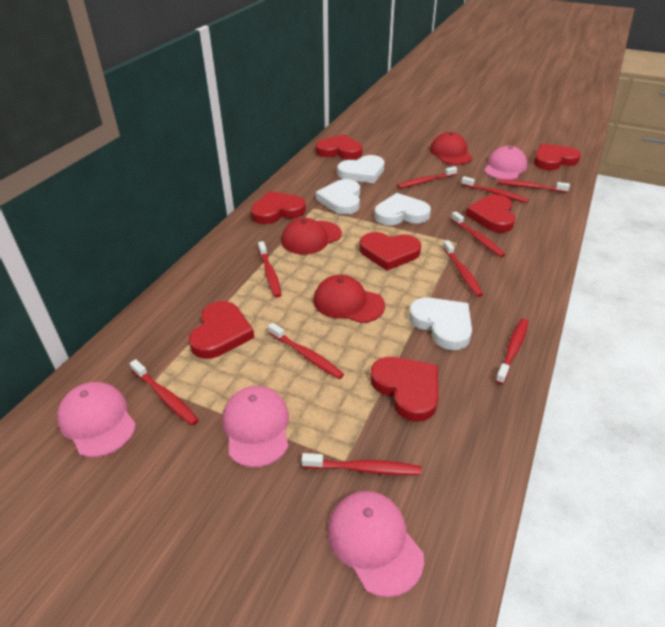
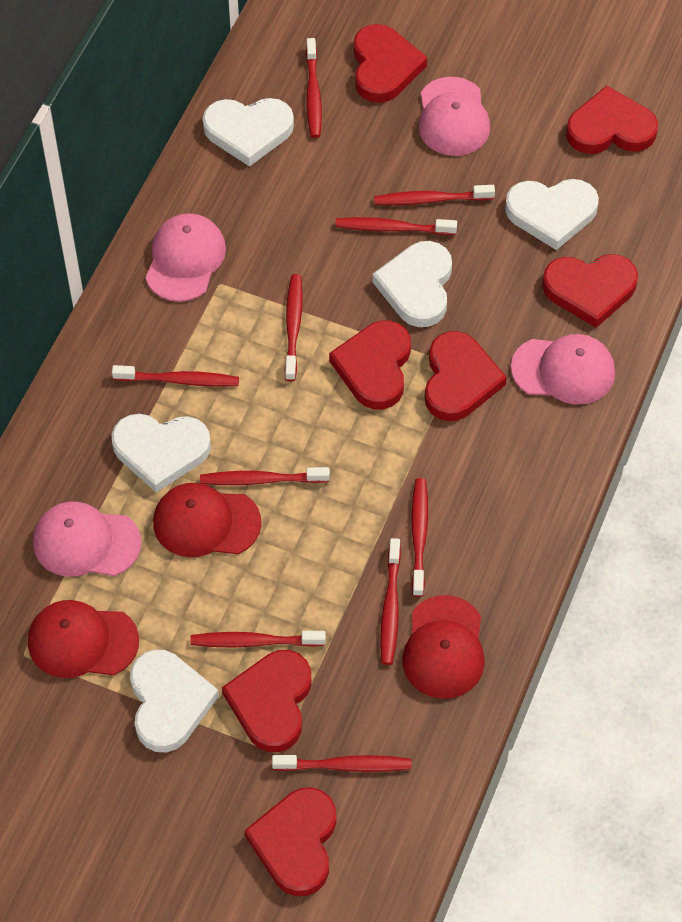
white heart: 4 -> 5

